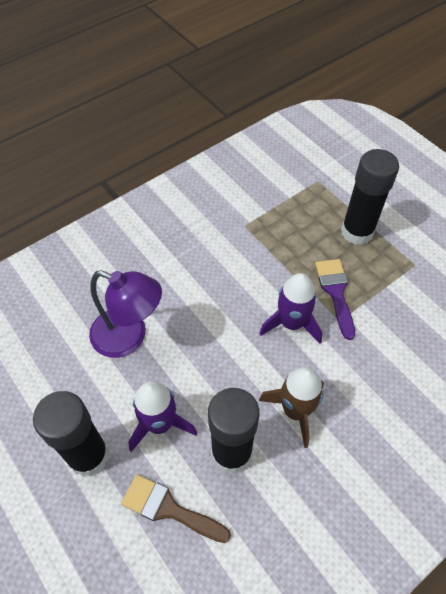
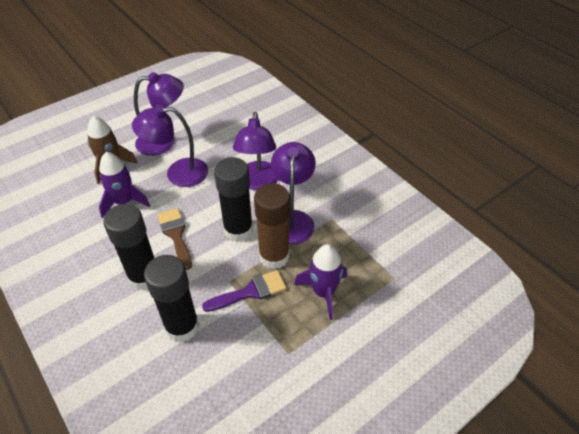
brown glue stick: 0 -> 1
purple lamp: 1 -> 4

